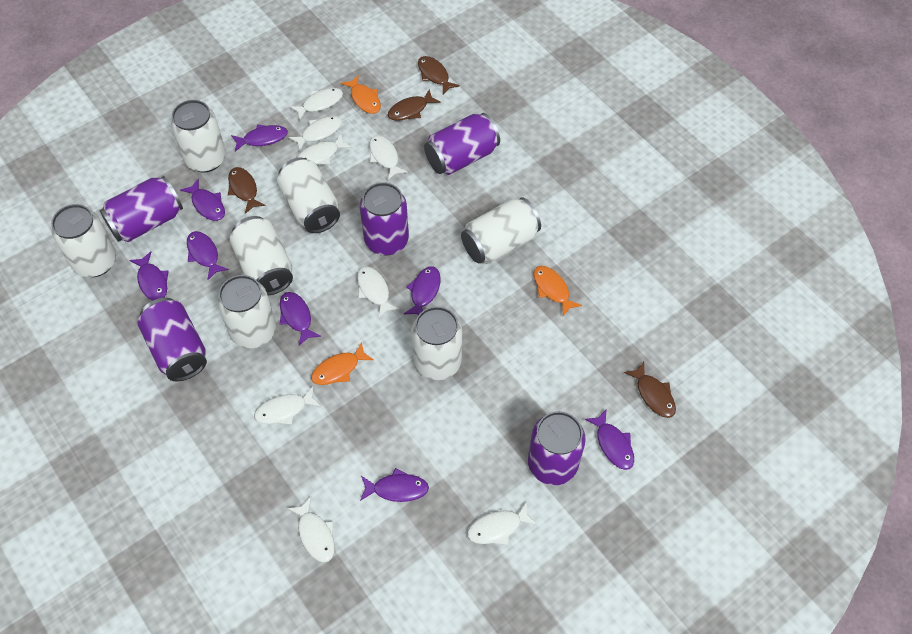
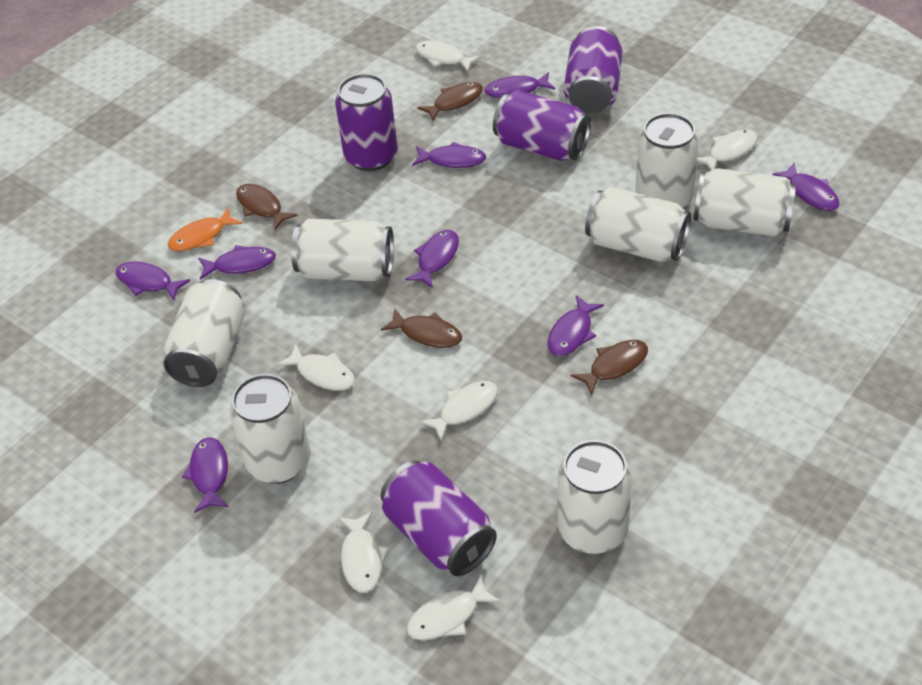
orange fish: 3 -> 1
purple can: 5 -> 4
white fish: 8 -> 6

